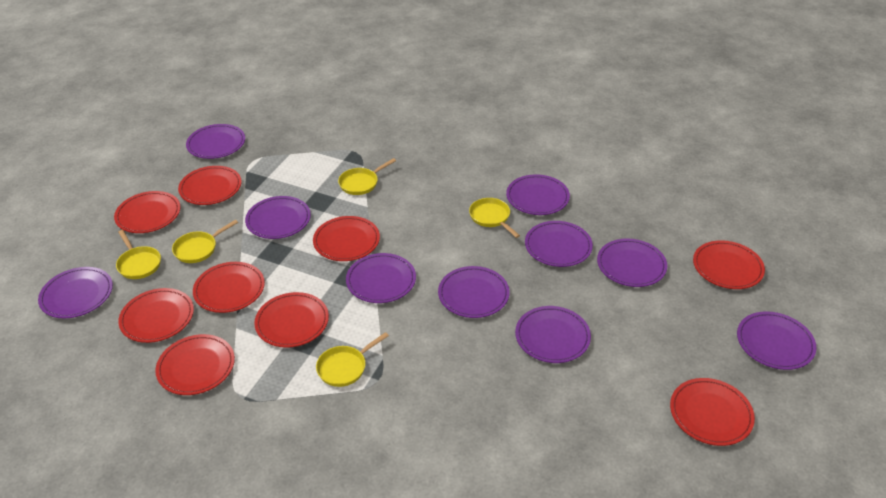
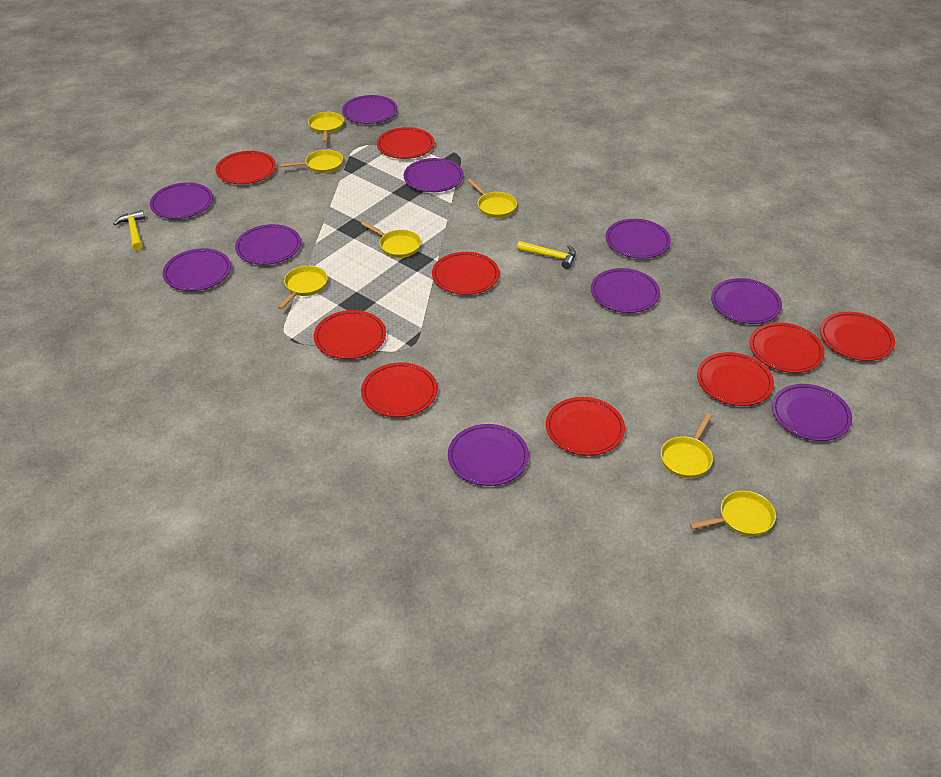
yellow hammer: 0 -> 2
yellow pan: 5 -> 7

